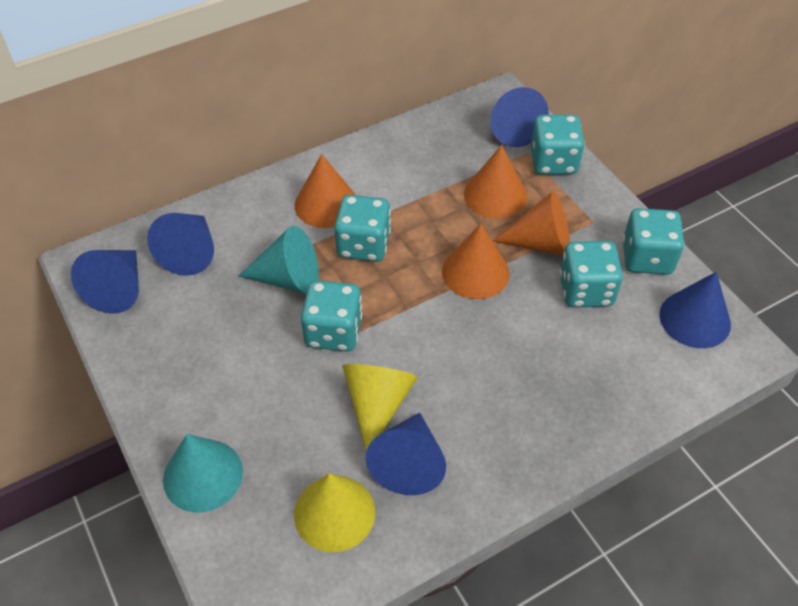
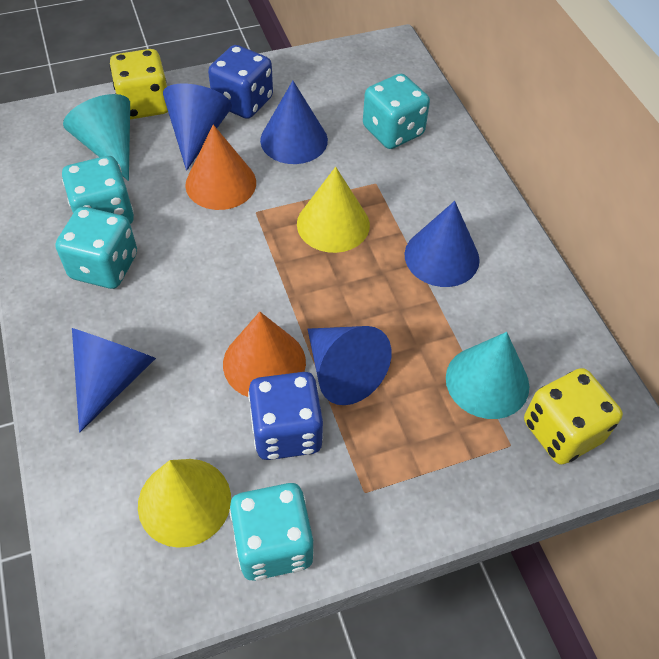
blue dice: 0 -> 2
orange cone: 4 -> 2
turquoise dice: 5 -> 4
yellow dice: 0 -> 2

